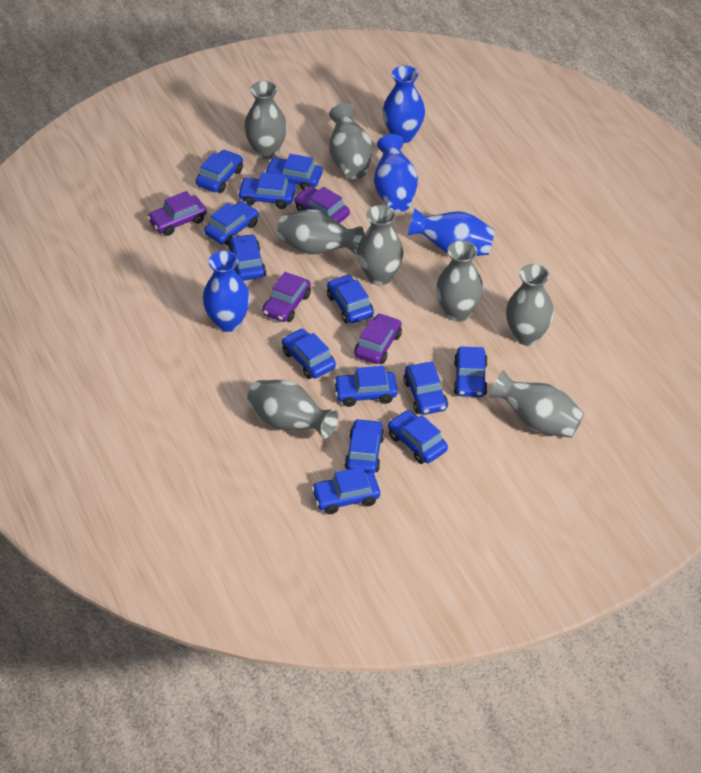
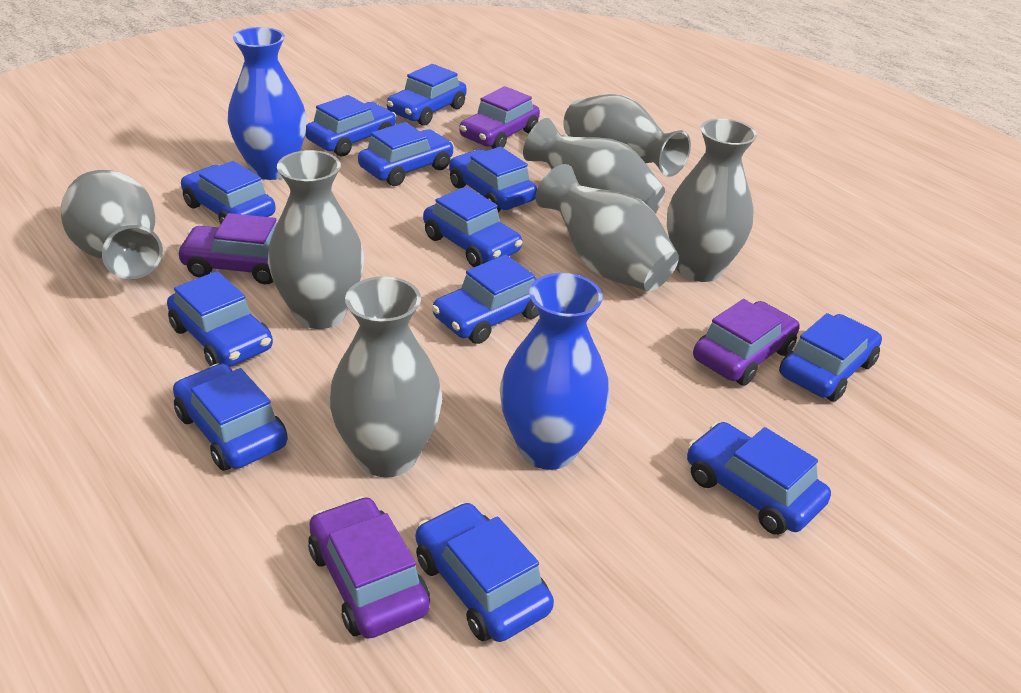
blue car: 13 -> 12
blue vase: 4 -> 2
grey vase: 8 -> 7

